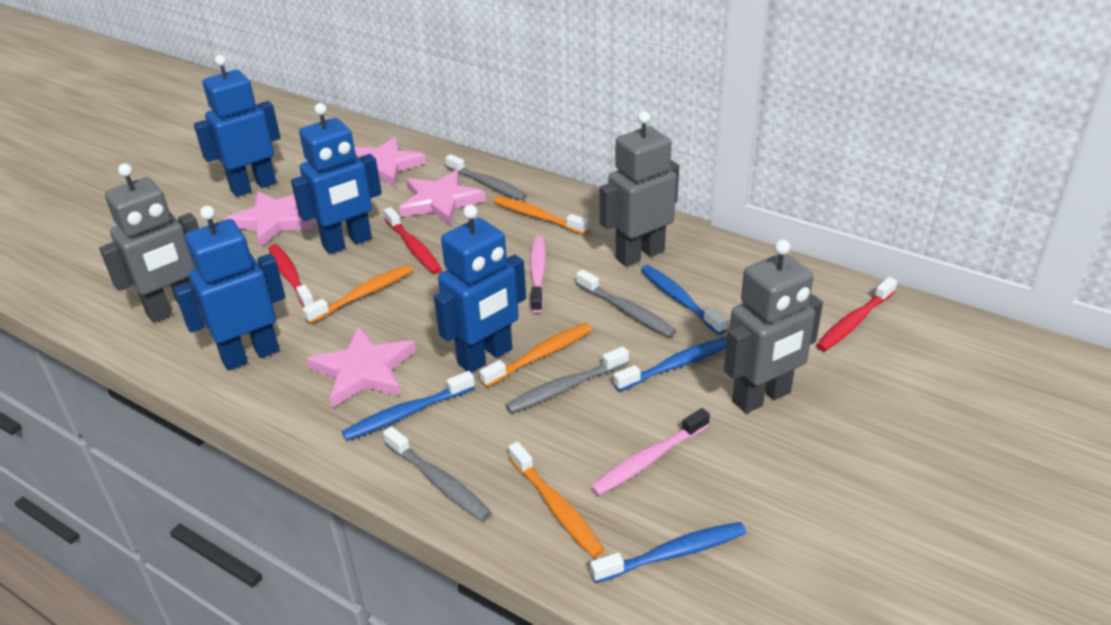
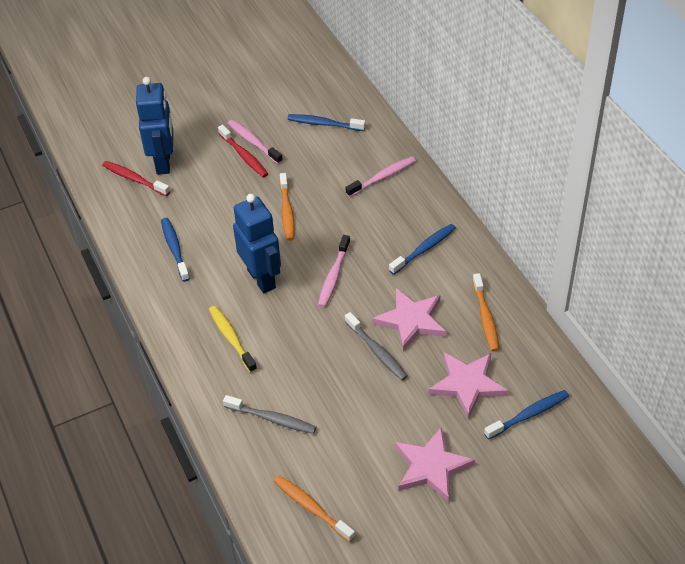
blue robot: 4 -> 2
grey robot: 3 -> 0
grey toothbrush: 4 -> 2
orange toothbrush: 4 -> 3
pink star: 4 -> 3
pink toothbrush: 2 -> 3
red toothbrush: 3 -> 2
yellow toothbrush: 0 -> 1

